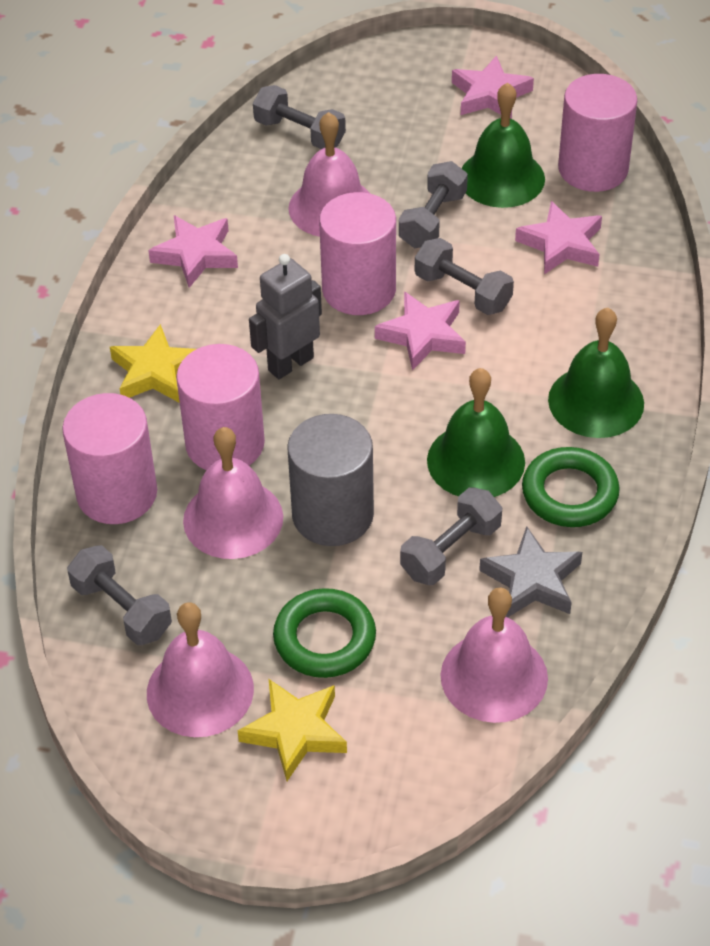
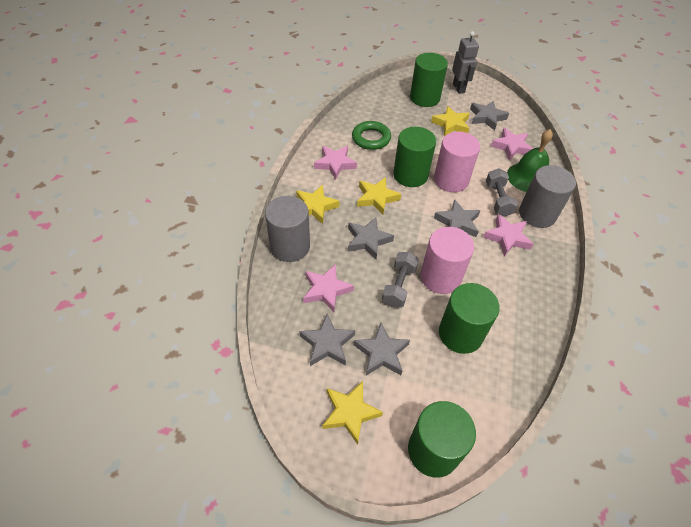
green bell: 3 -> 1
green cylinder: 0 -> 4
green ring: 2 -> 1
grey cylinder: 1 -> 2
grey dumbbell: 5 -> 2
grey star: 1 -> 5
pink bell: 4 -> 0
pink cylinder: 4 -> 2
yellow star: 2 -> 4

